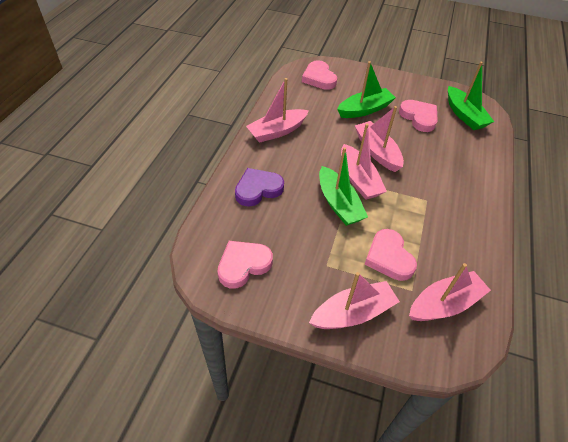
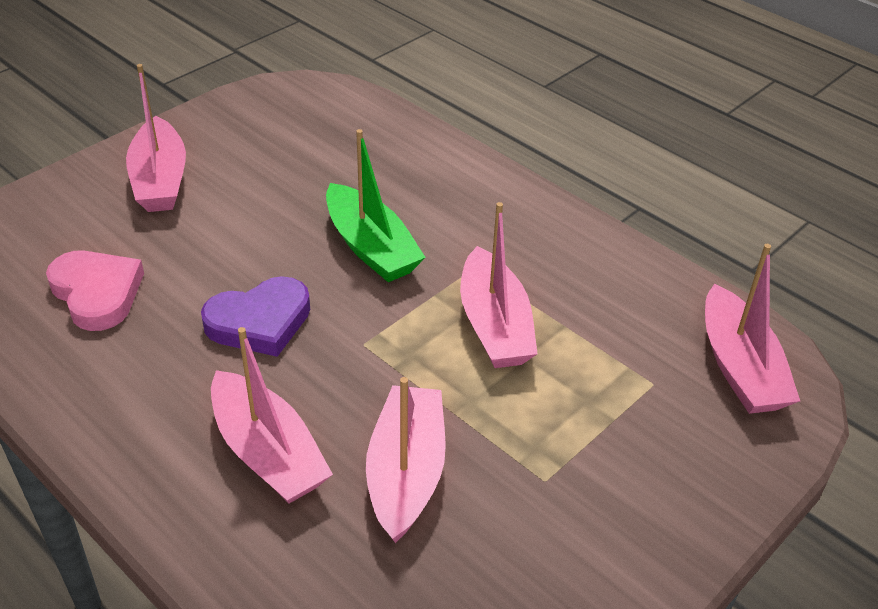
green boat: 3 -> 1
pink heart: 4 -> 1

